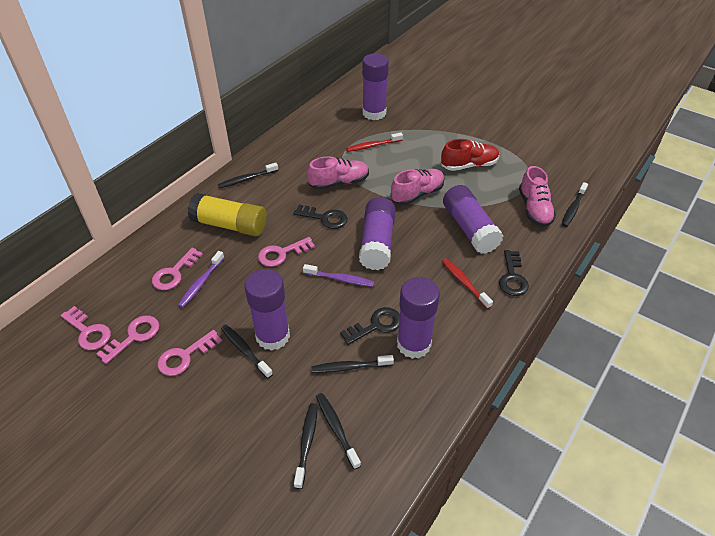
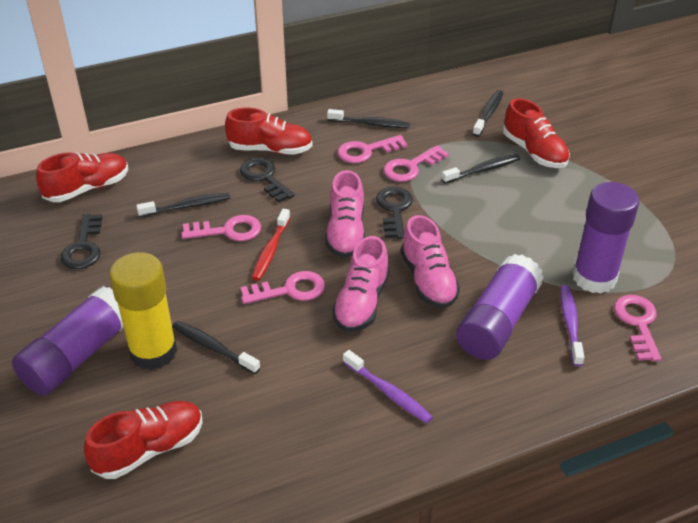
black toothbrush: 6 -> 5
purple glue stick: 5 -> 3
red shoe: 1 -> 4
red toothbrush: 2 -> 1

